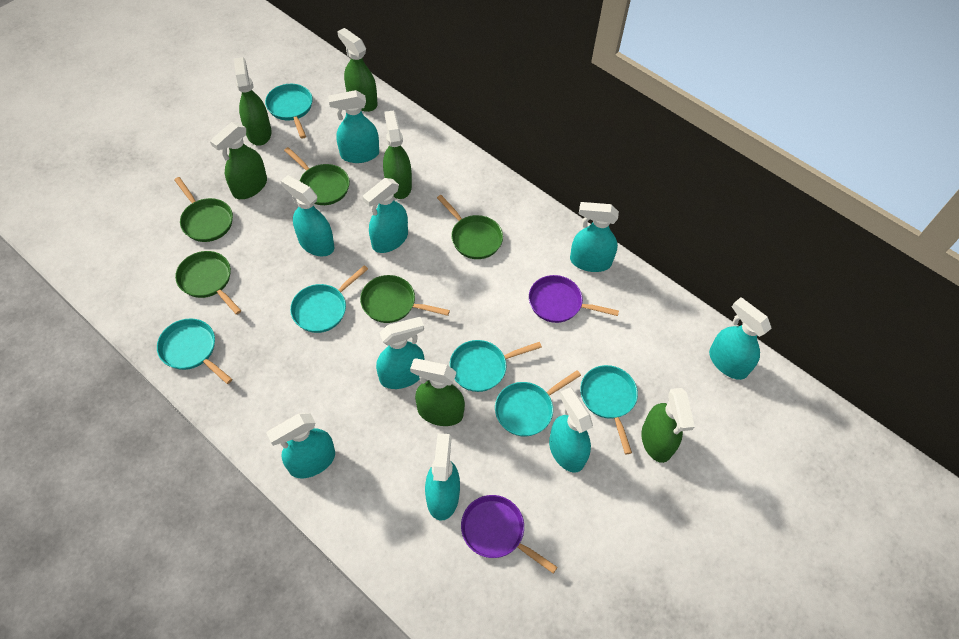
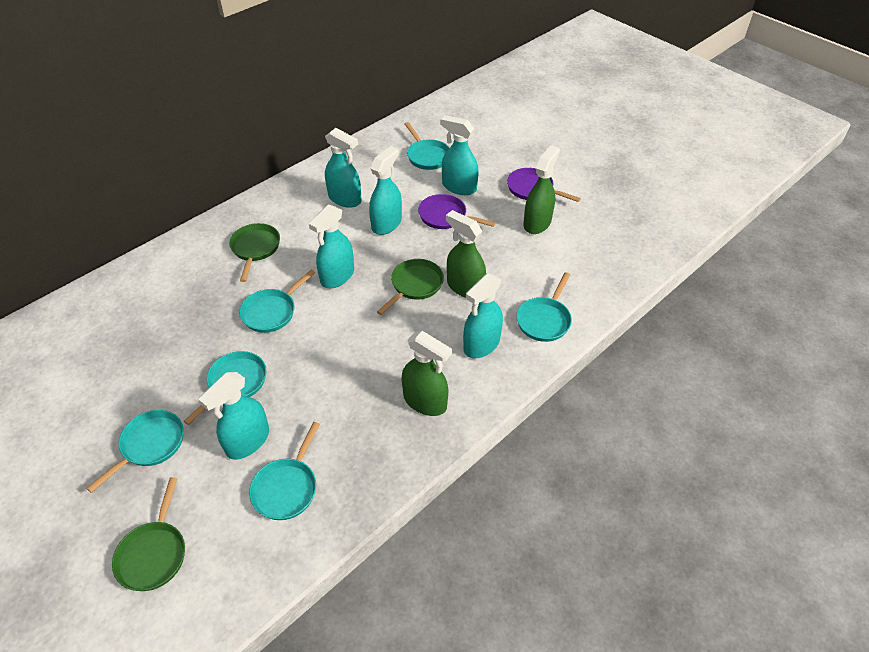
green pan: 5 -> 3
green spray bottle: 6 -> 3
turquoise spray bottle: 9 -> 6

